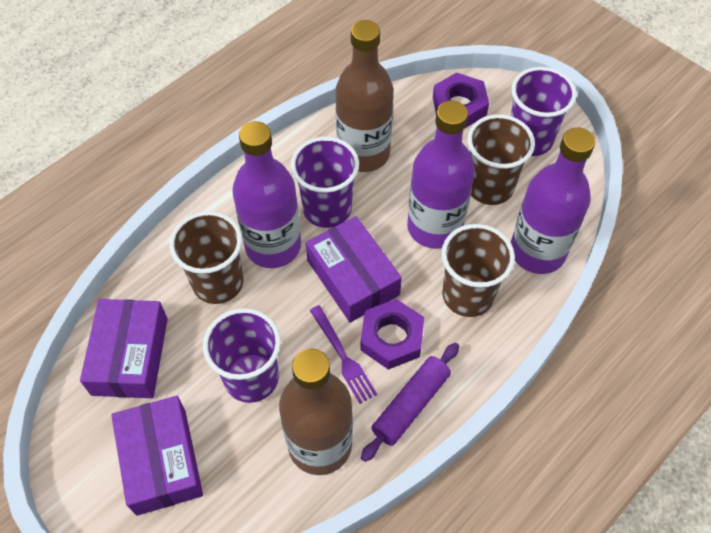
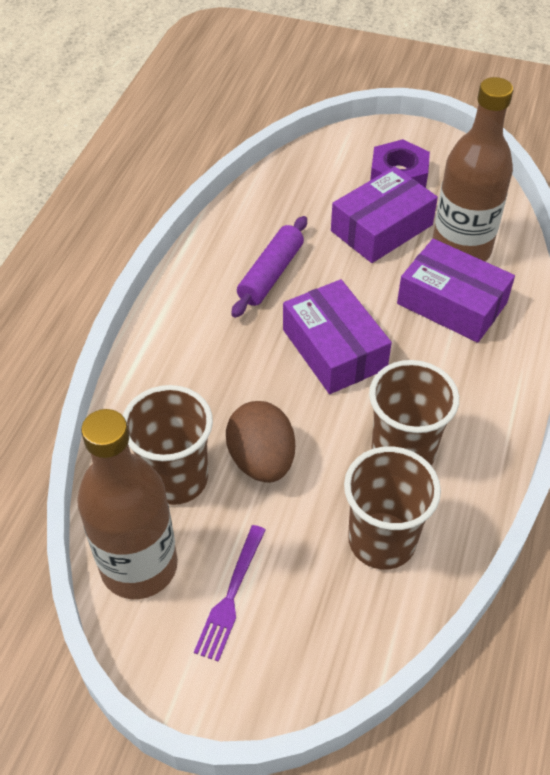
brown egg: 0 -> 1
purple bottle: 3 -> 0
purple cup: 3 -> 0
purple nut: 2 -> 1

